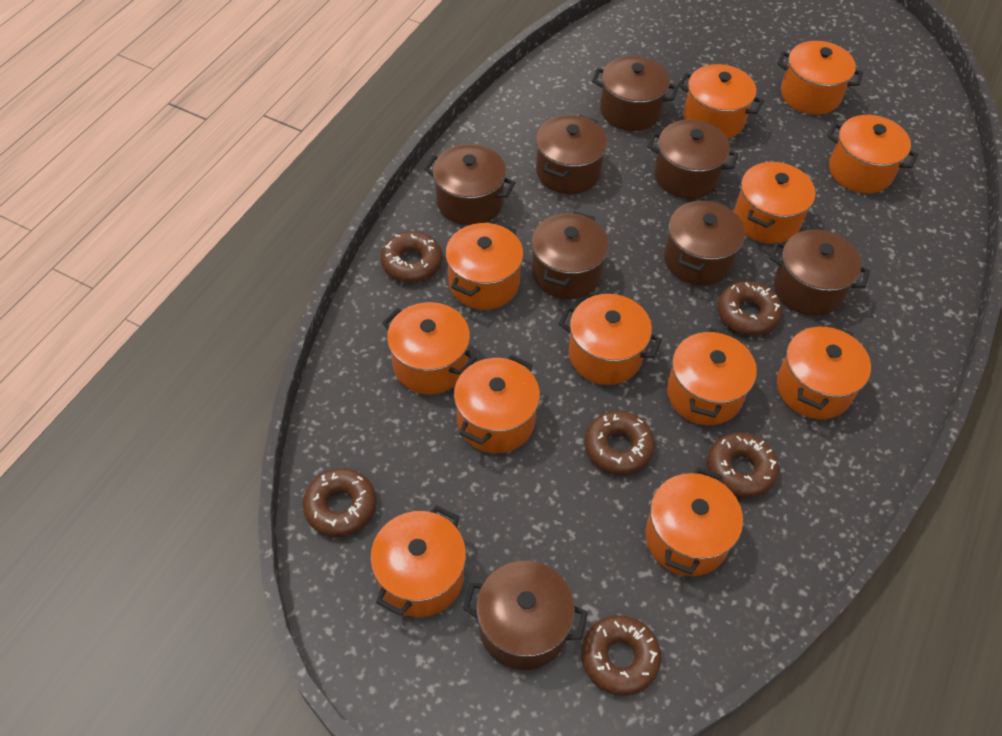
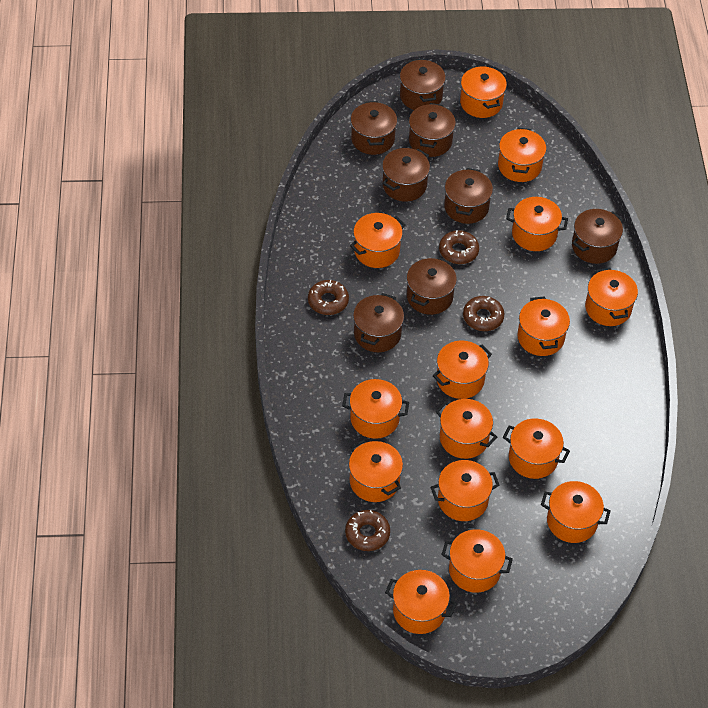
brown donut: 6 -> 4
orange pot: 12 -> 15

